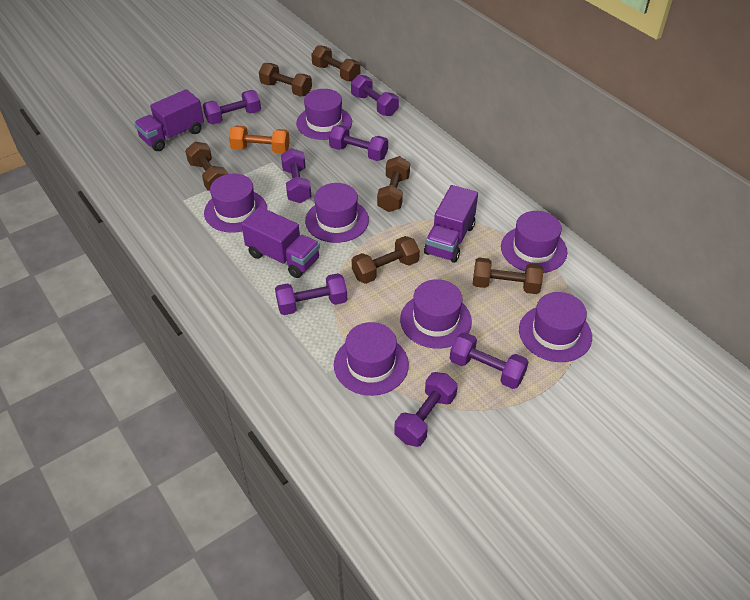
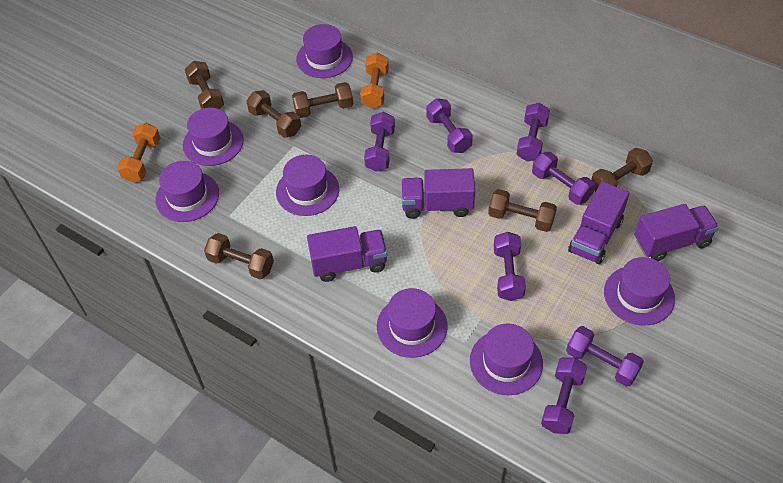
orange dumbbell: 1 -> 2
purple truck: 3 -> 4

